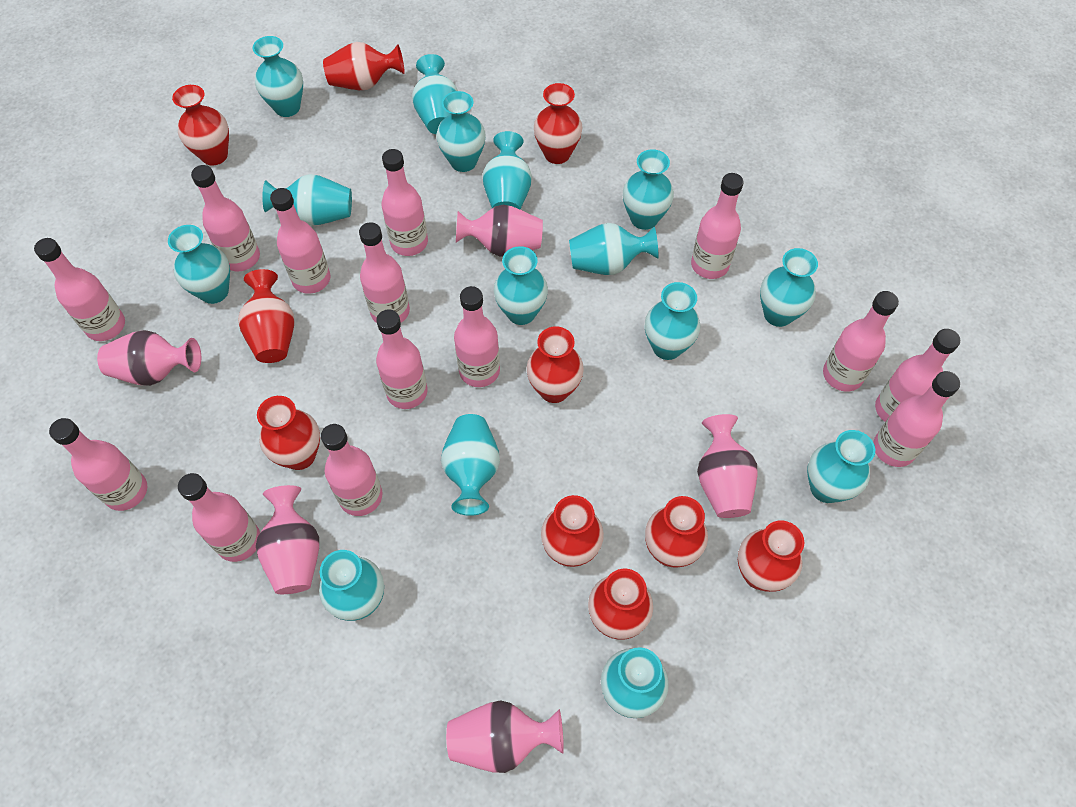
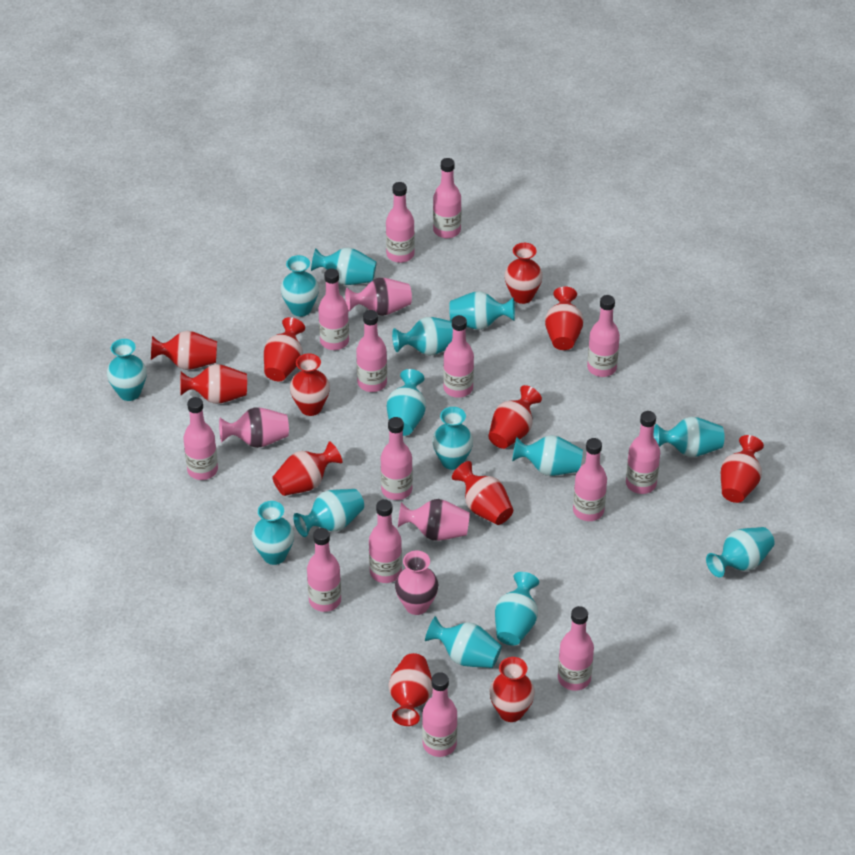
pink vase: 5 -> 4
red vase: 10 -> 12
turquoise vase: 15 -> 14

